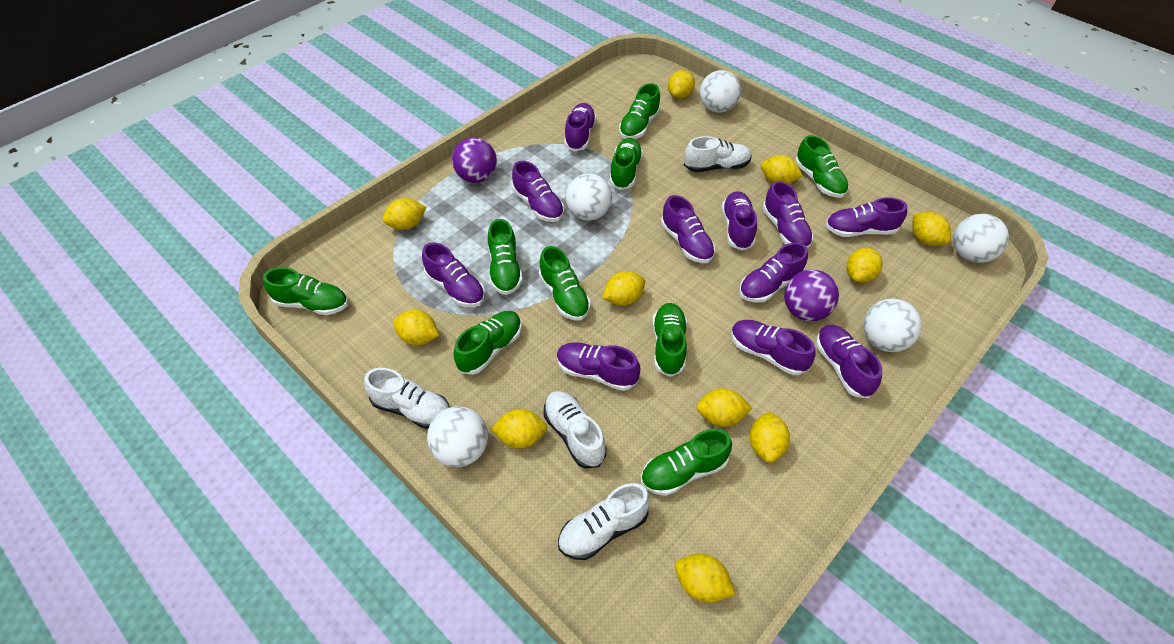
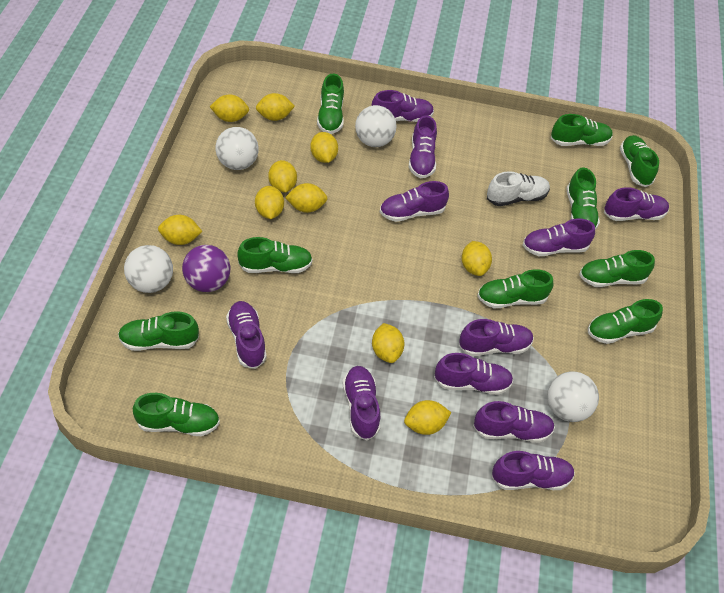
green shoe: 9 -> 10
purple ball: 2 -> 1
white ball: 5 -> 4
white shoe: 4 -> 1
yellow lemon: 11 -> 10

